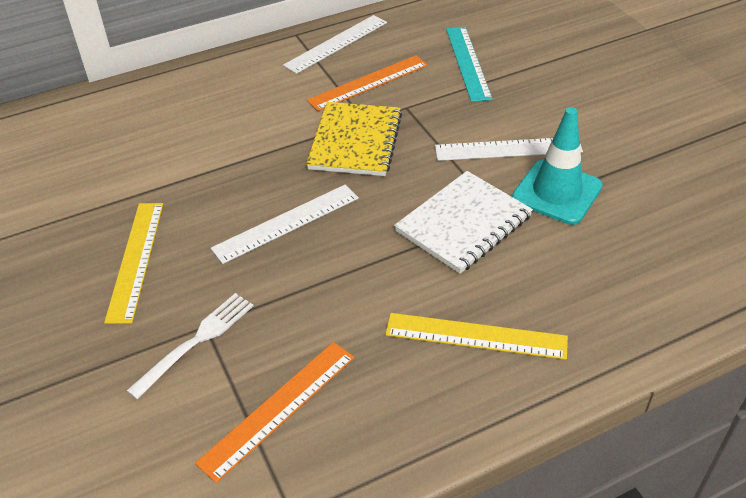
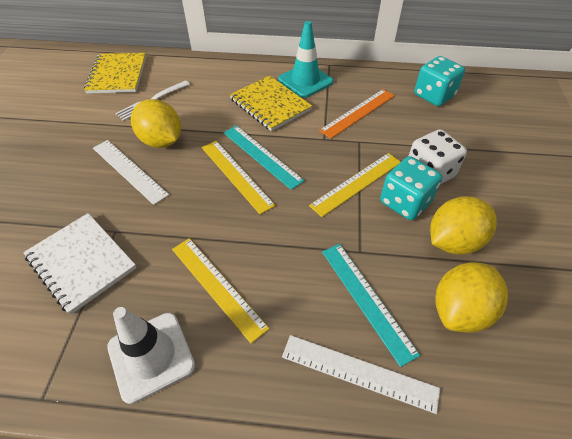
orange ruler: 2 -> 1
turquoise dice: 0 -> 2
turquoise ruler: 1 -> 2
white dice: 0 -> 1
white ruler: 3 -> 2
white traffic cone: 0 -> 1
yellow lemon: 0 -> 3
yellow notebook: 1 -> 2
yellow ruler: 2 -> 3

